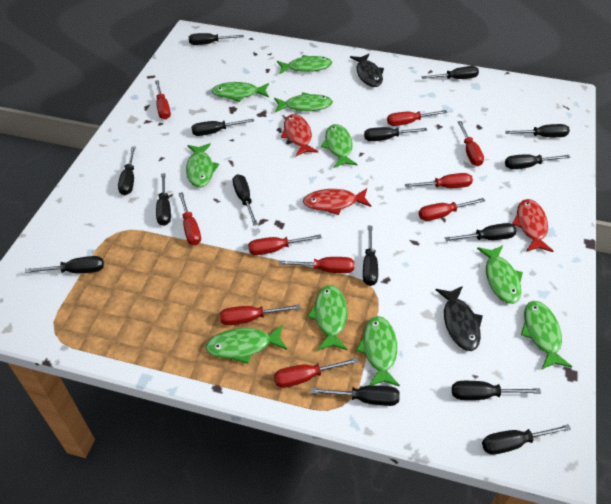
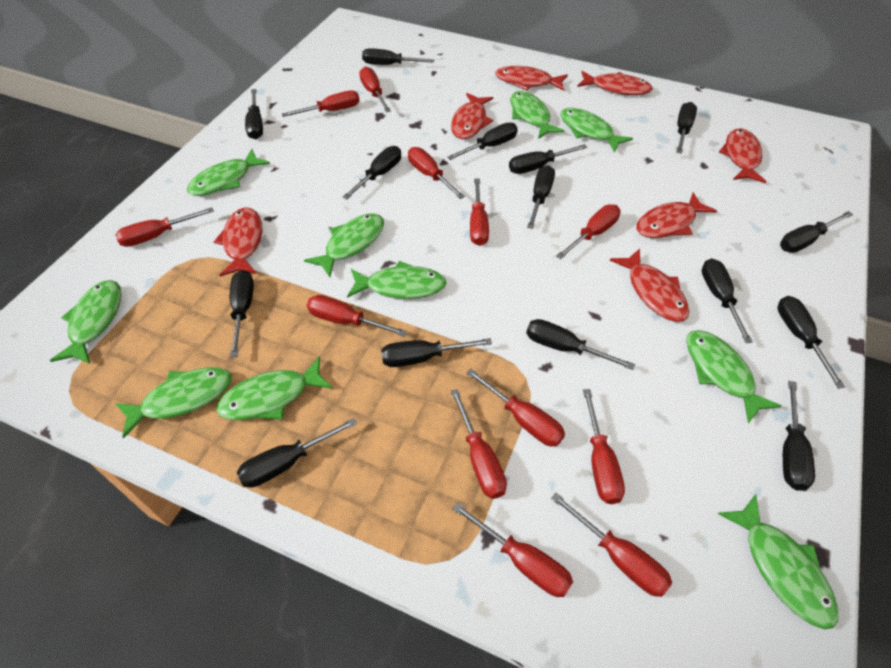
black fish: 2 -> 0
red fish: 3 -> 7
red screwdriver: 10 -> 12

